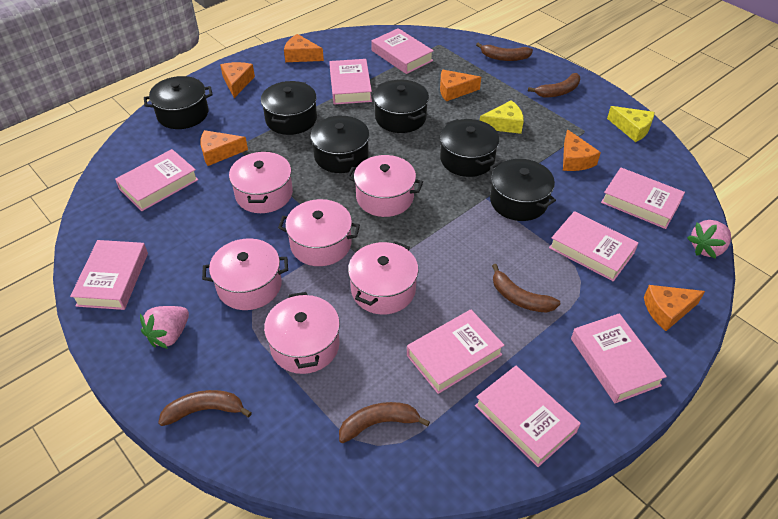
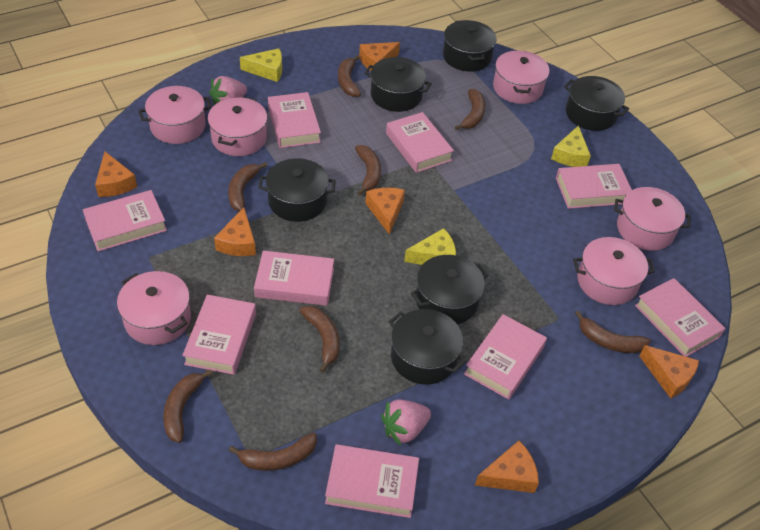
brown banana: 5 -> 8
yellow cheese: 2 -> 3

